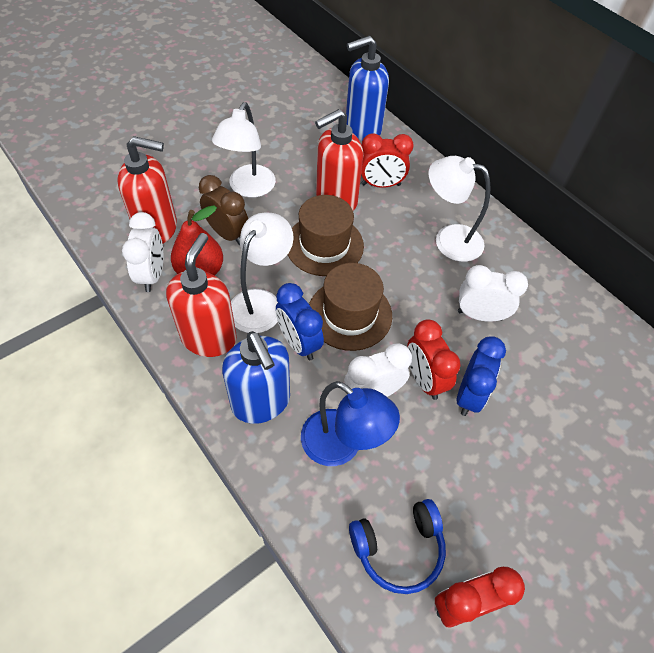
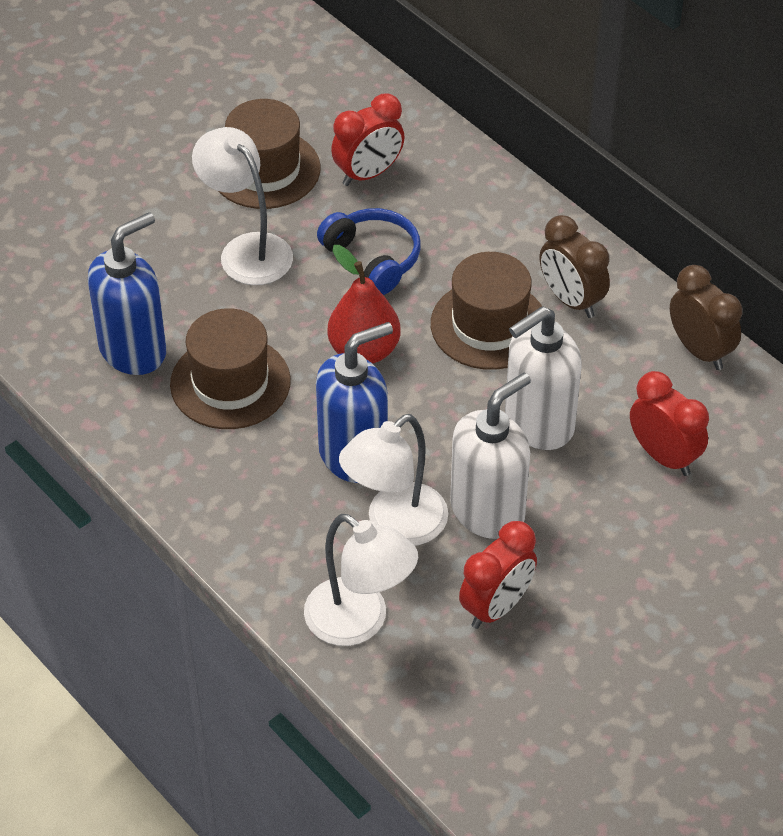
blue clock: 2 -> 0
blue lamp: 1 -> 0
brown clock: 1 -> 2
brown hat: 2 -> 3
red soap dispenser: 3 -> 0
white clock: 3 -> 0
white soap dispenser: 0 -> 2

